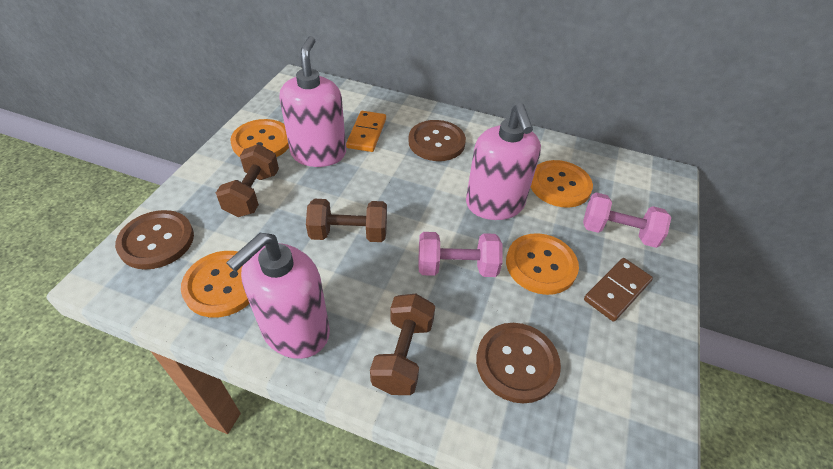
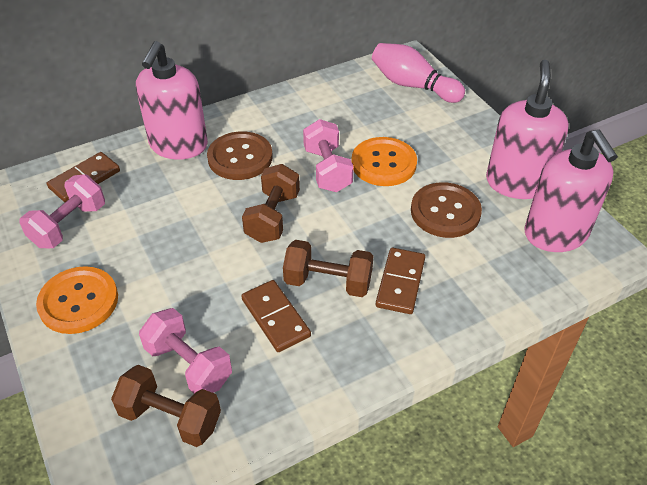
brown button: 3 -> 2
brown domino: 1 -> 3
orange button: 4 -> 2
orange domino: 1 -> 0
pink bowling pin: 0 -> 1
pink dumbbell: 2 -> 3

